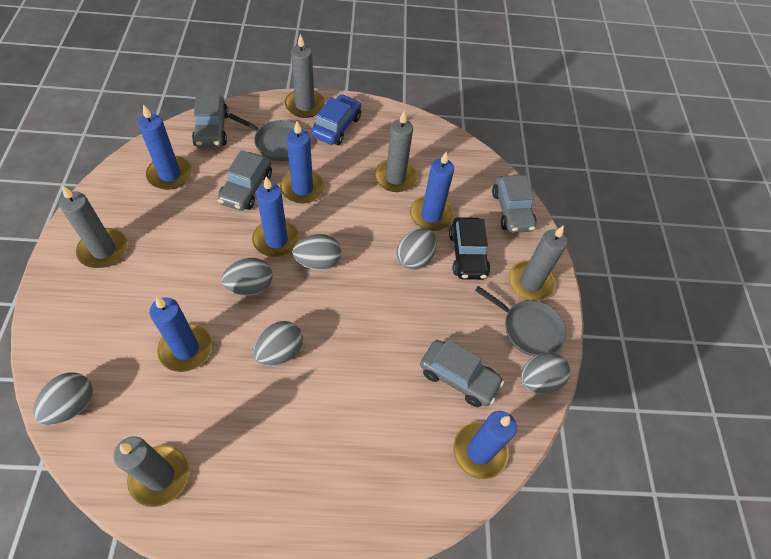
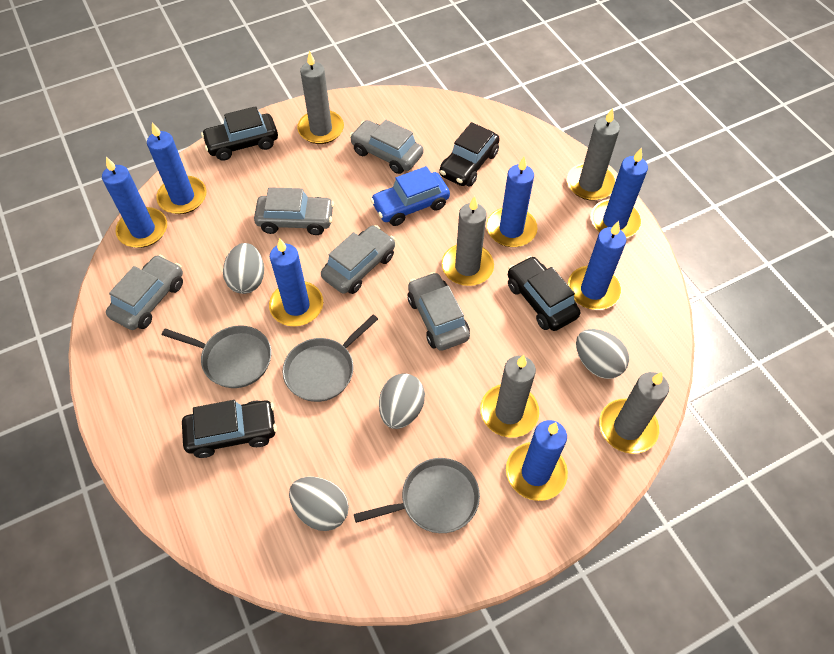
black car: 1 -> 4
blue candle: 6 -> 7
grey car: 4 -> 5
grey egg: 6 -> 4
grey pan: 2 -> 3

